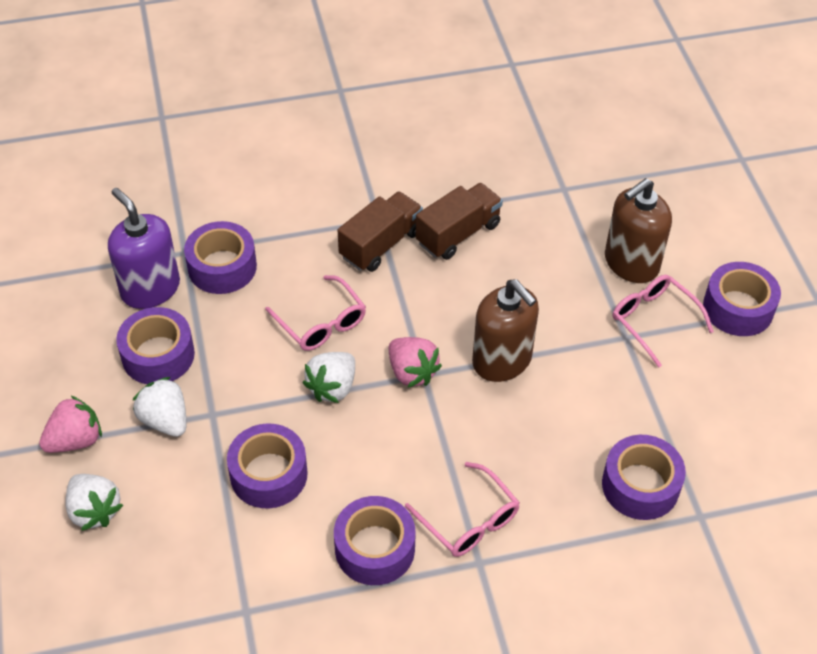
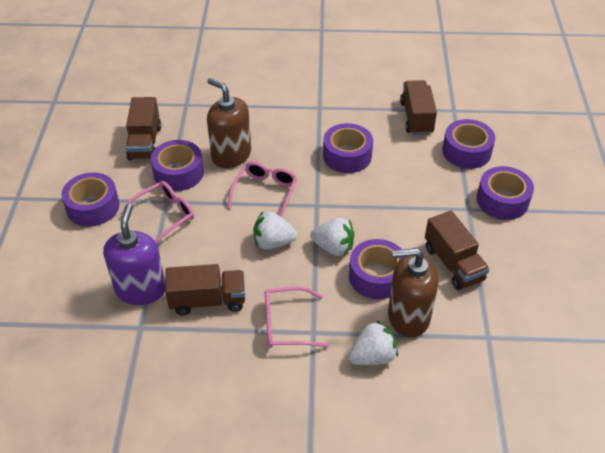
brown truck: 2 -> 4
pink strawberry: 2 -> 0

